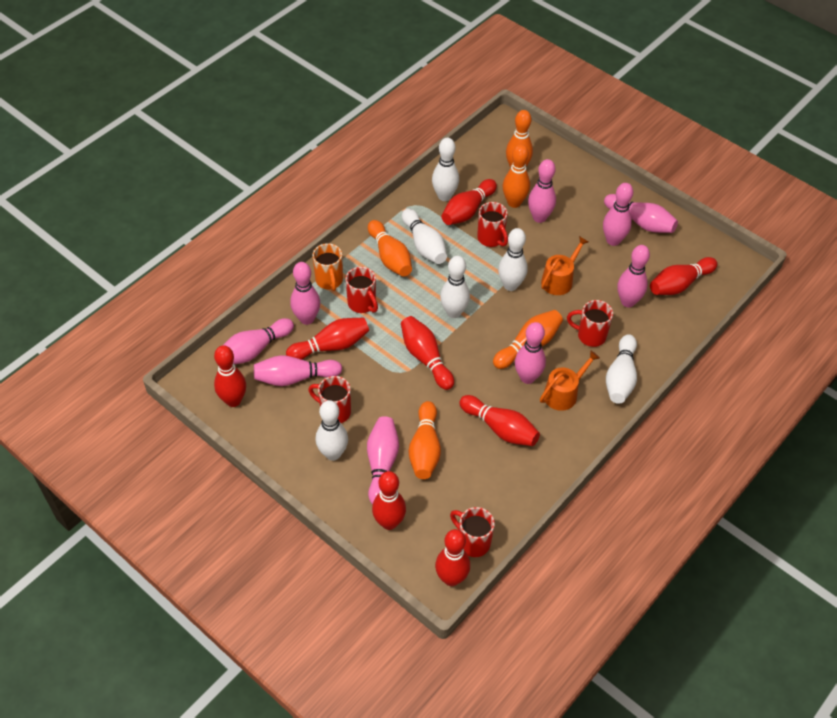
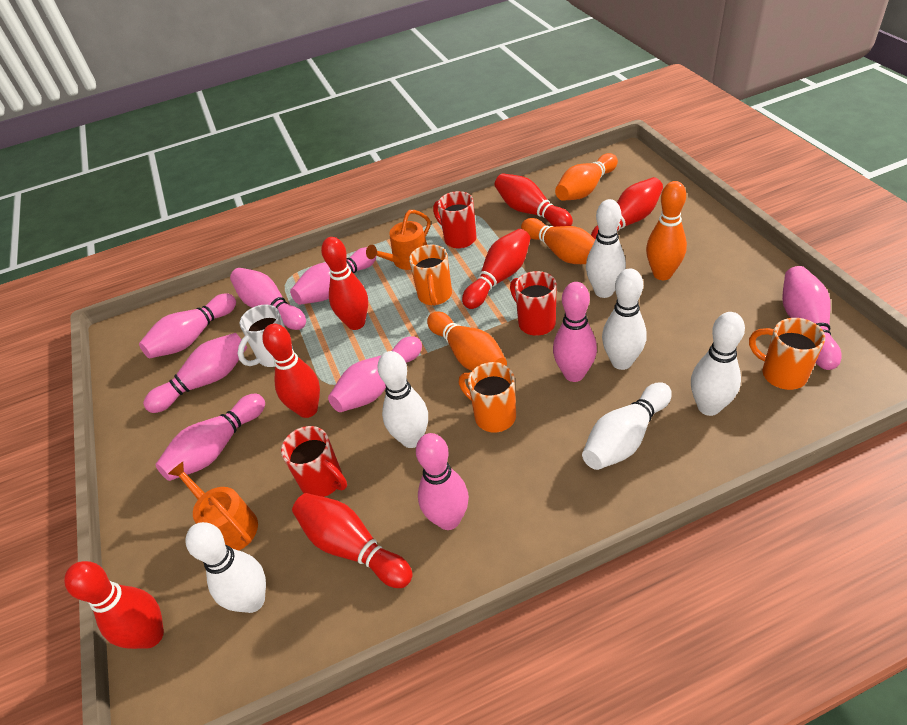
orange bowling pin: 5 -> 4
orange mug: 1 -> 3
red bowling pin: 8 -> 7
red mug: 5 -> 3
white mug: 0 -> 1

